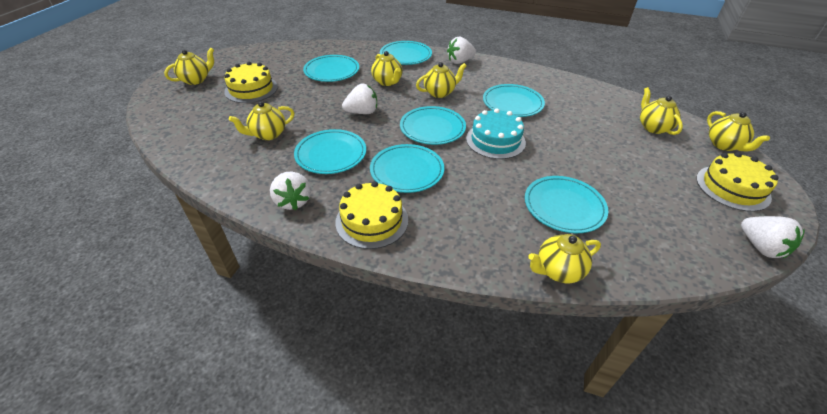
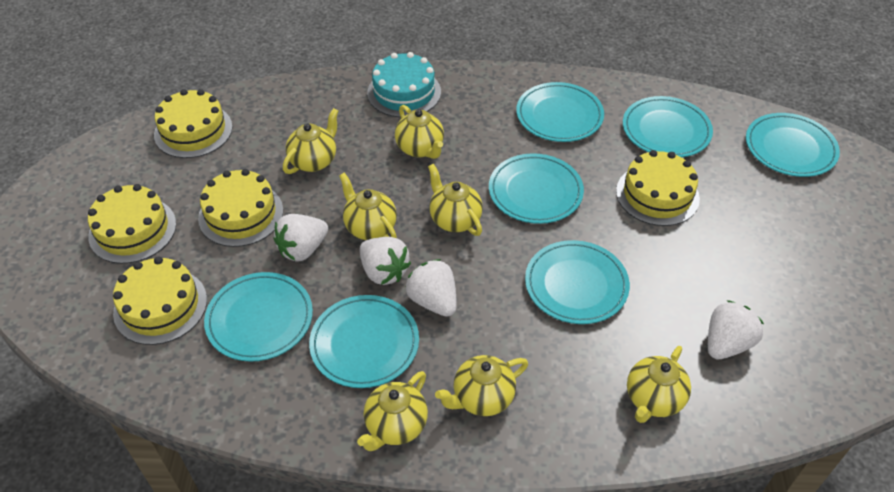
yellow cake: 3 -> 5

